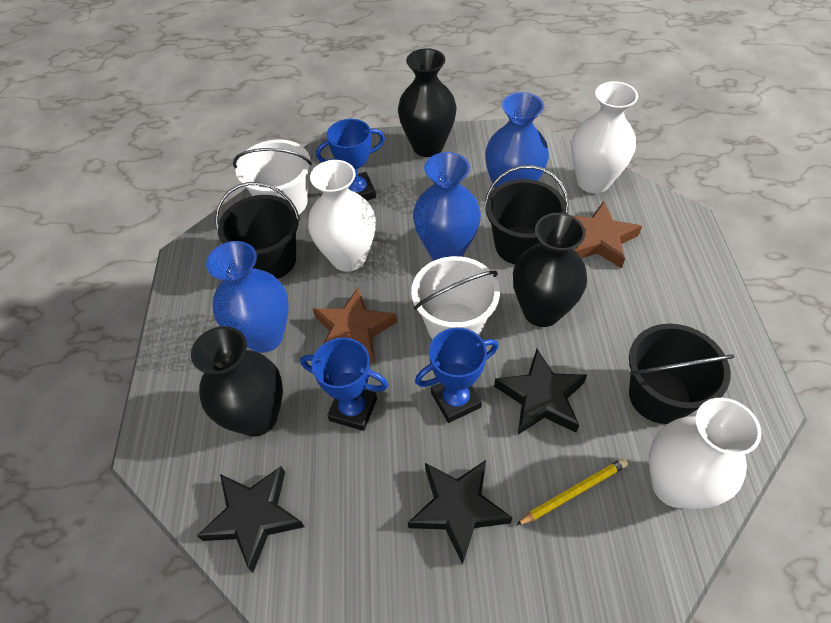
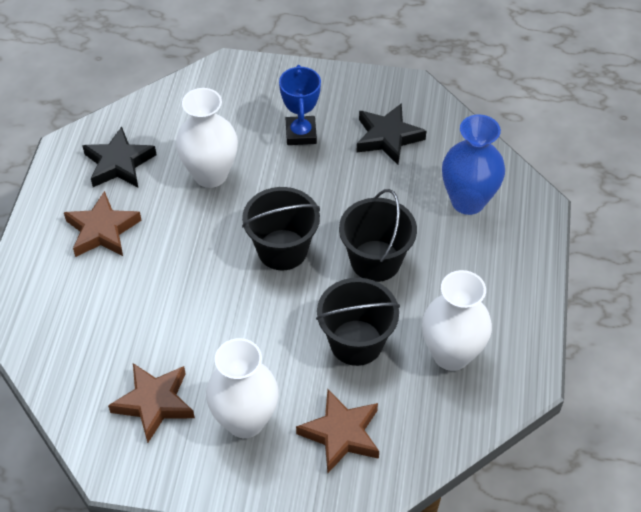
black star: 3 -> 2
black vase: 3 -> 0
blue trophy: 3 -> 1
blue vase: 3 -> 1
brown star: 2 -> 3
white bucket: 2 -> 0
yellow pencil: 1 -> 0

